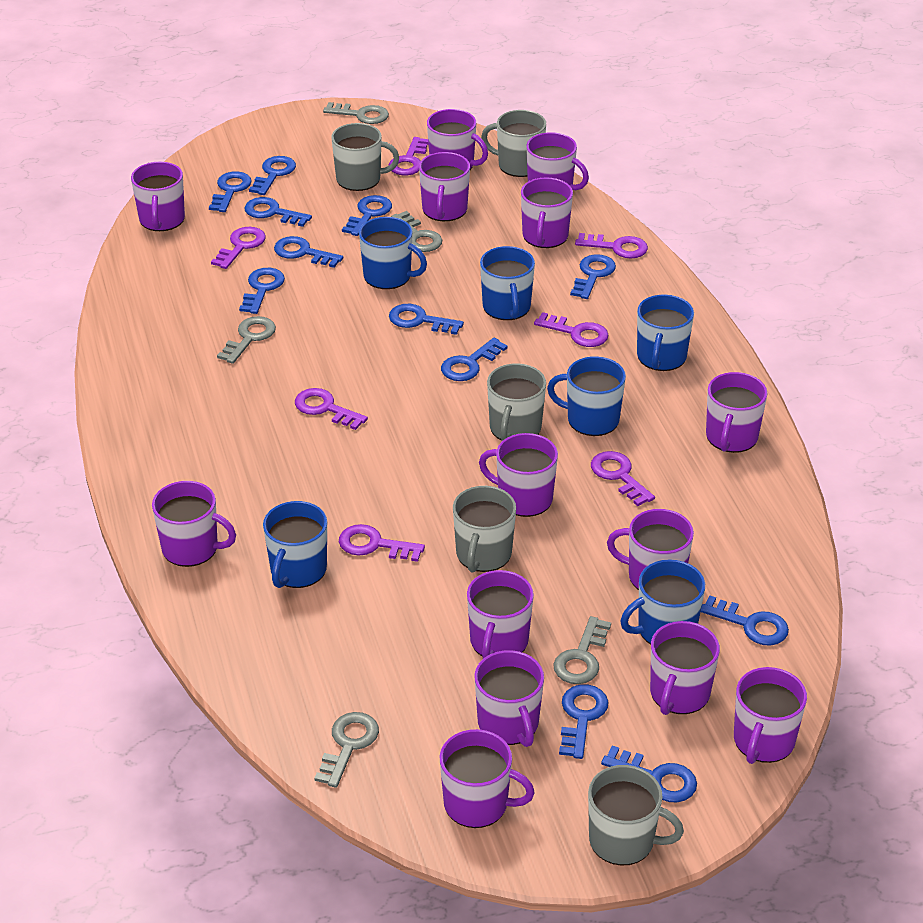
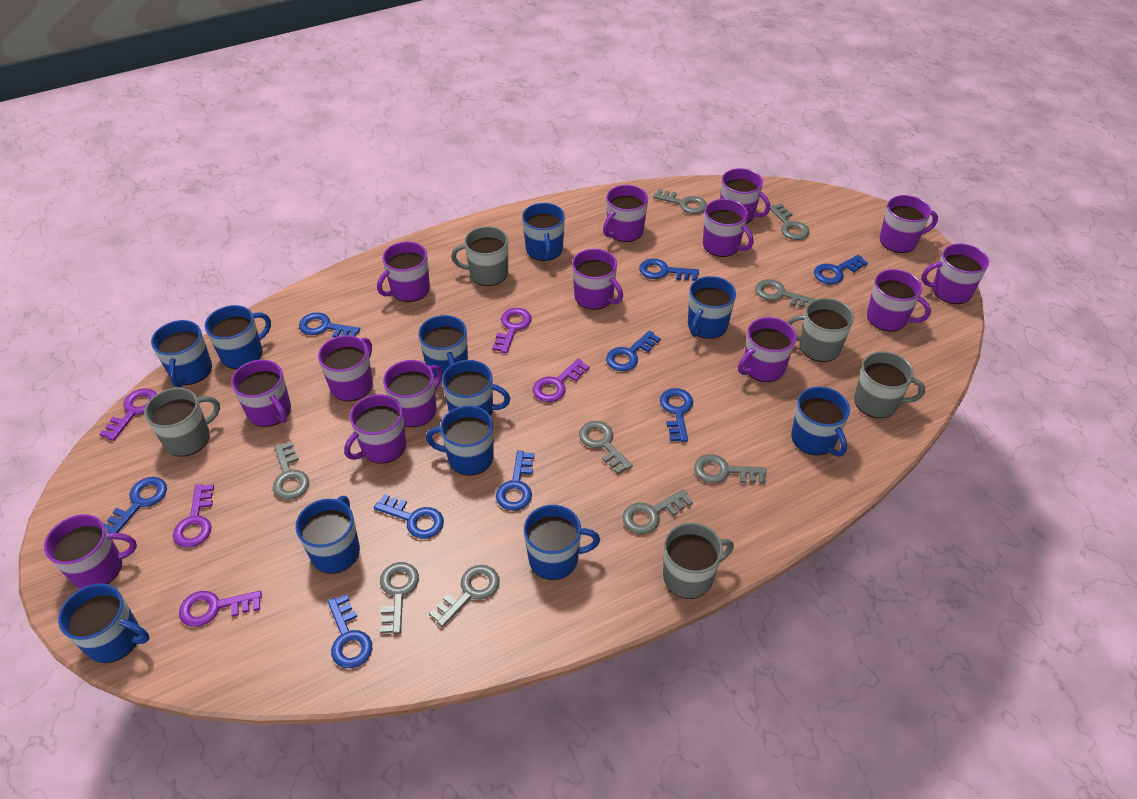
blue key: 12 -> 9
blue mug: 6 -> 11
grey key: 5 -> 9
purple key: 7 -> 5

